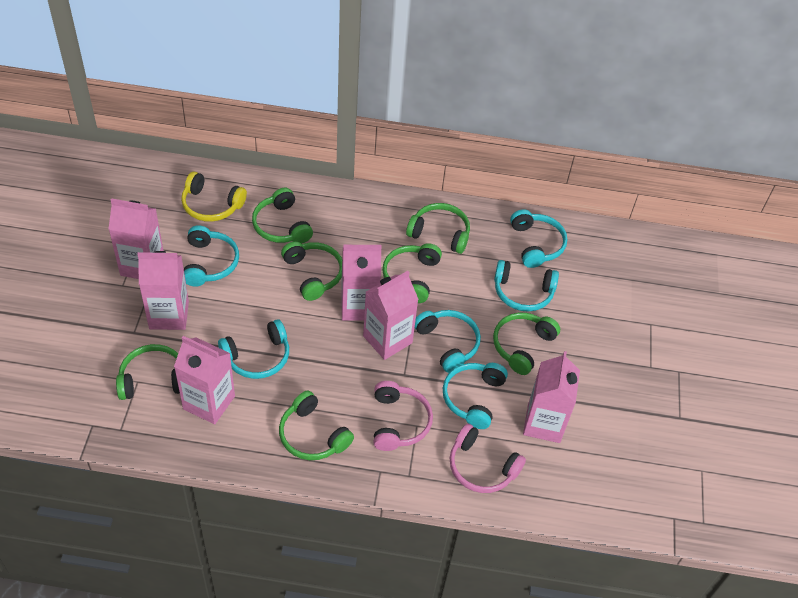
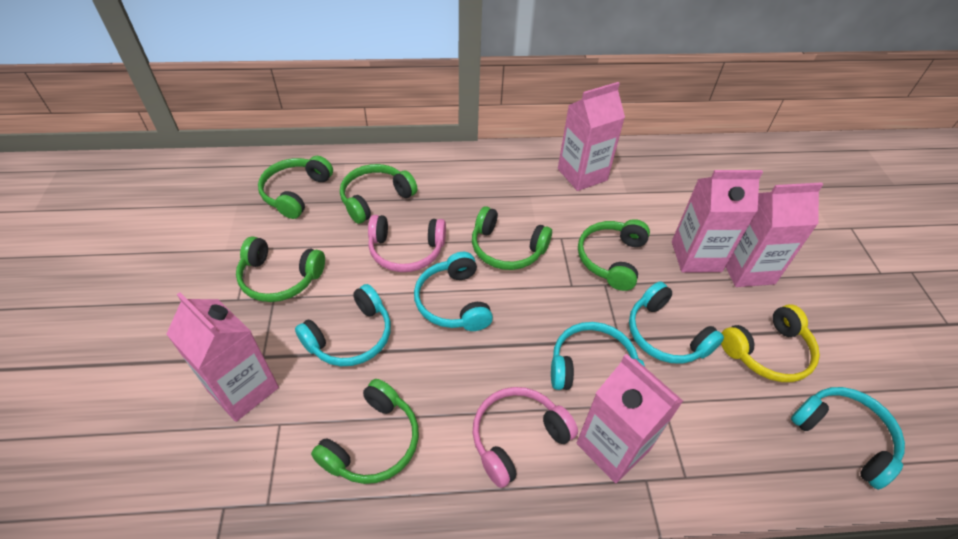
green headphones: 7 -> 6
pink carton: 6 -> 5
turquoise headphones: 6 -> 5

